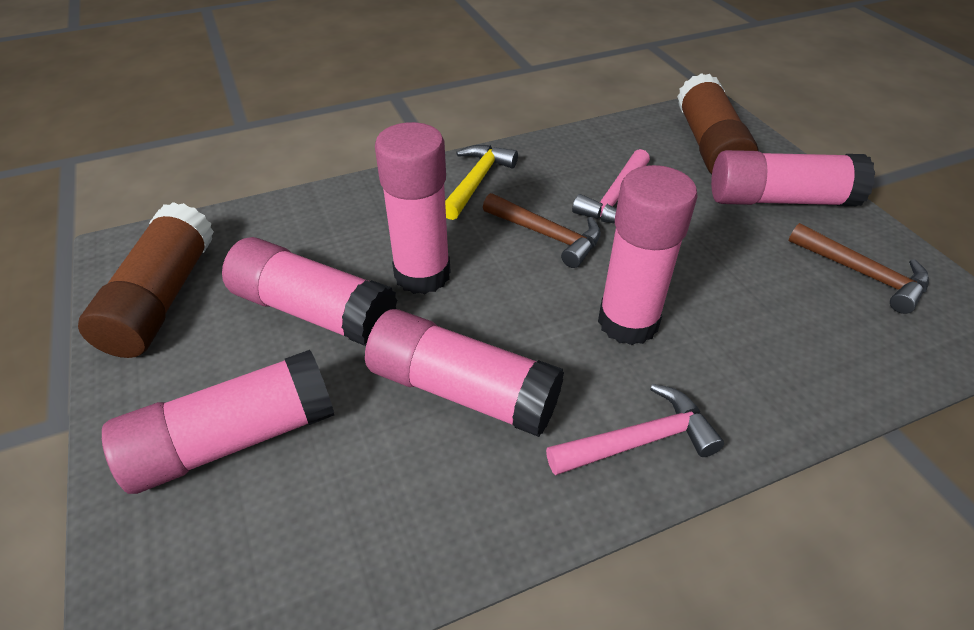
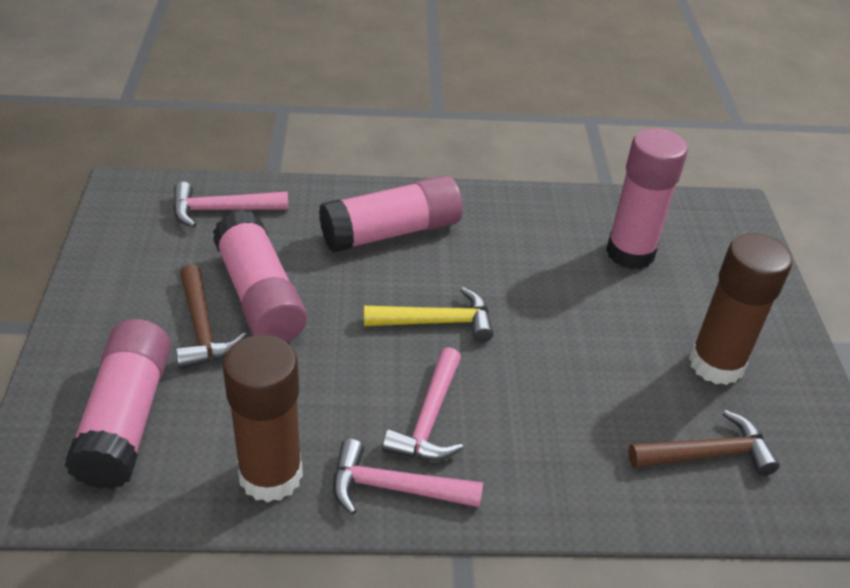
pink glue stick: 6 -> 4
pink hammer: 2 -> 3

